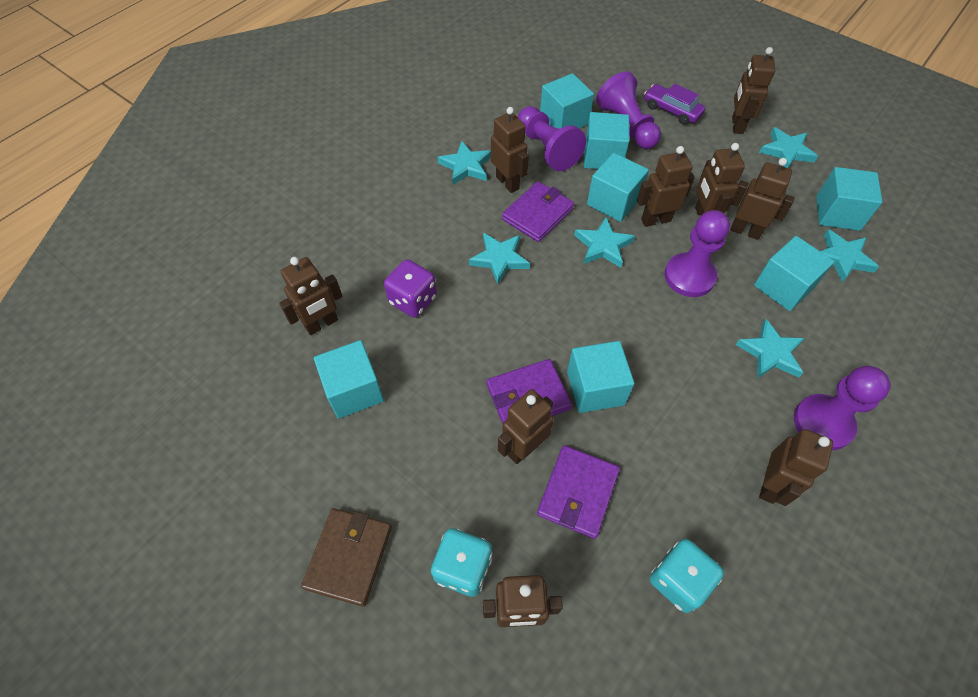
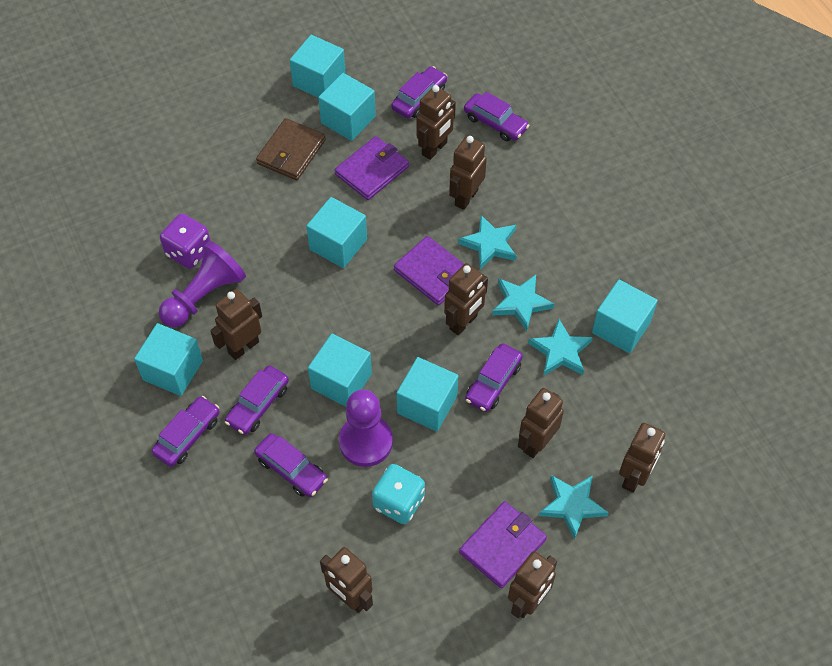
brown robot: 9 -> 8
purple car: 1 -> 6
purple pawn: 4 -> 2
turquoise dice: 2 -> 1
turquoise star: 6 -> 4

